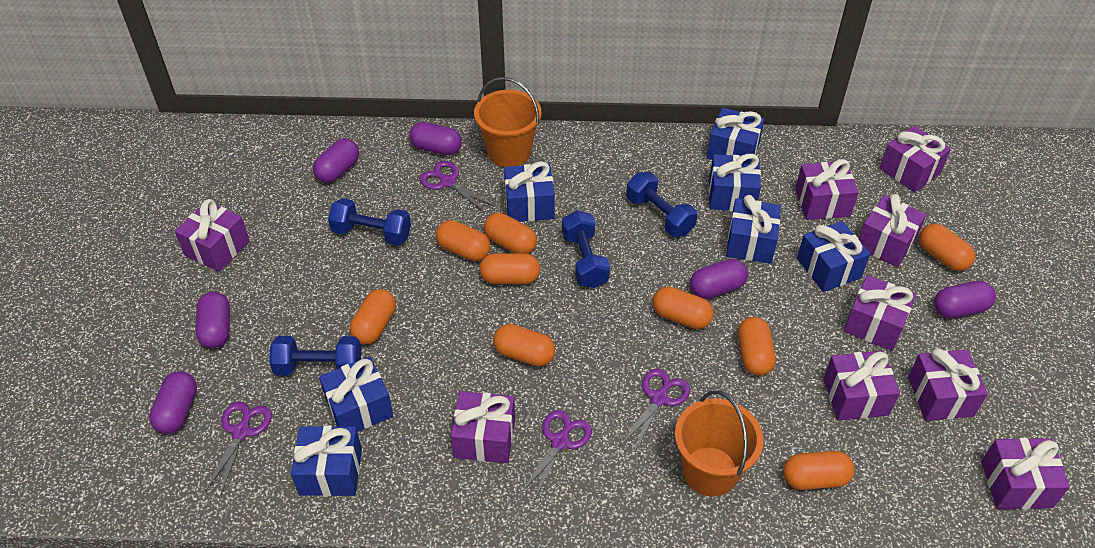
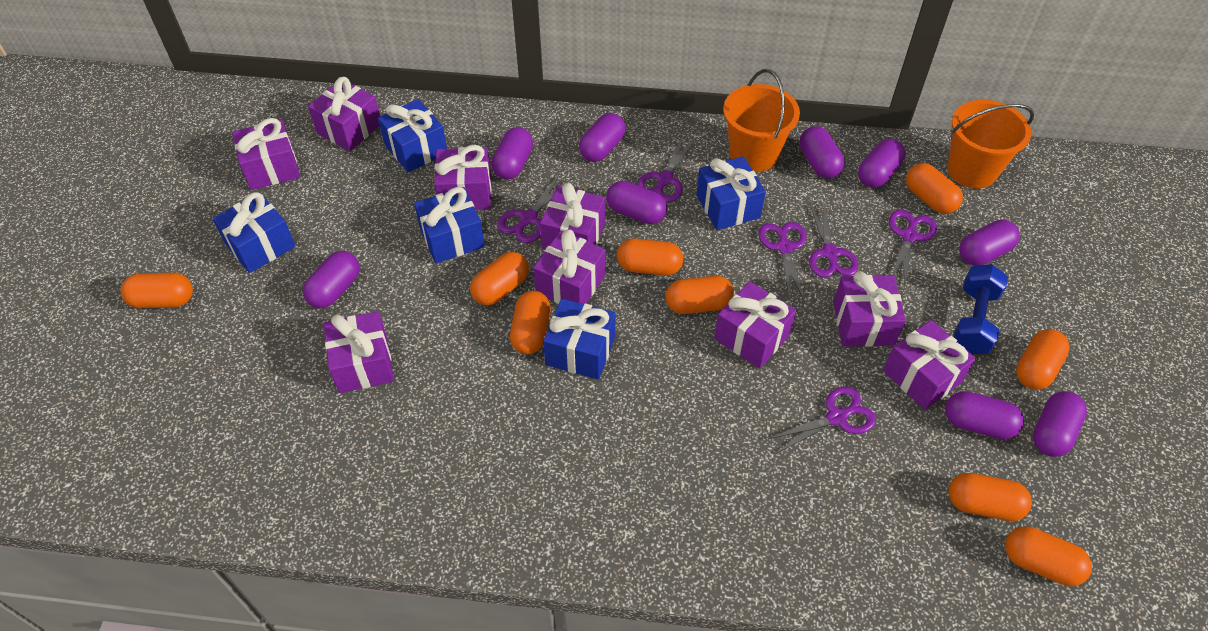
blue dumbbell: 4 -> 1
blue gift: 7 -> 5
purple capsule: 6 -> 9
purple scissors: 4 -> 6

